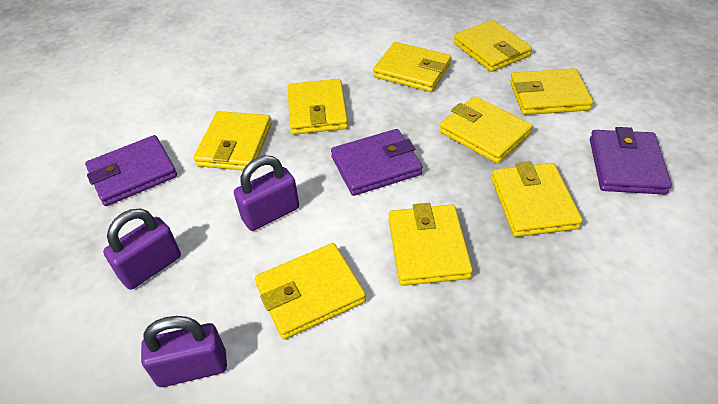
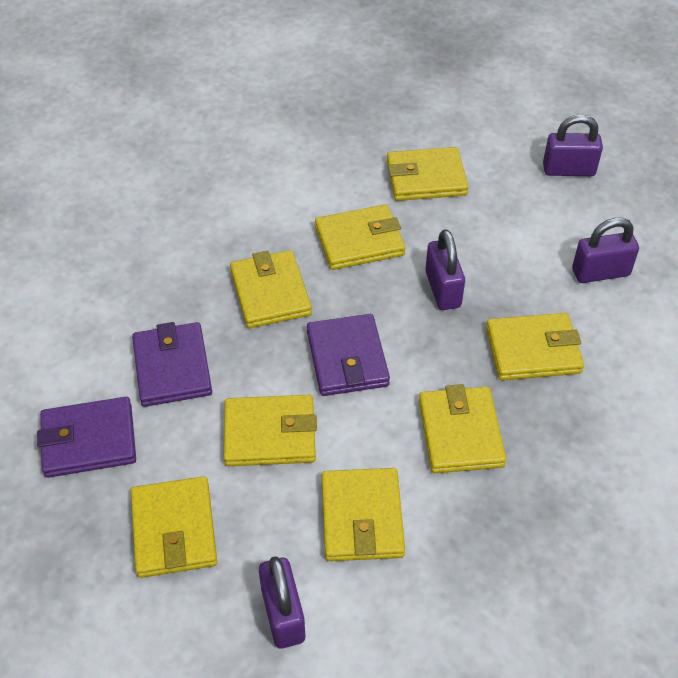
purple padlock: 3 -> 4
yellow wallet: 9 -> 8

